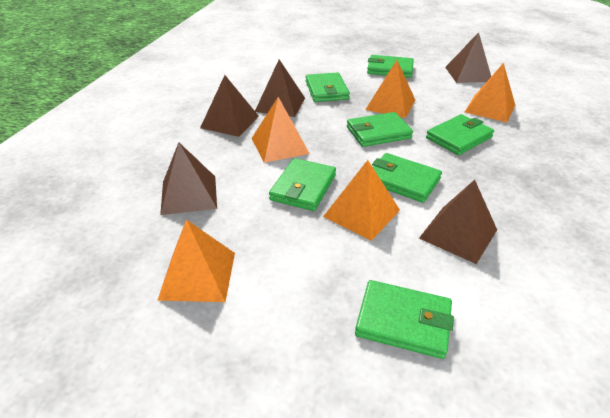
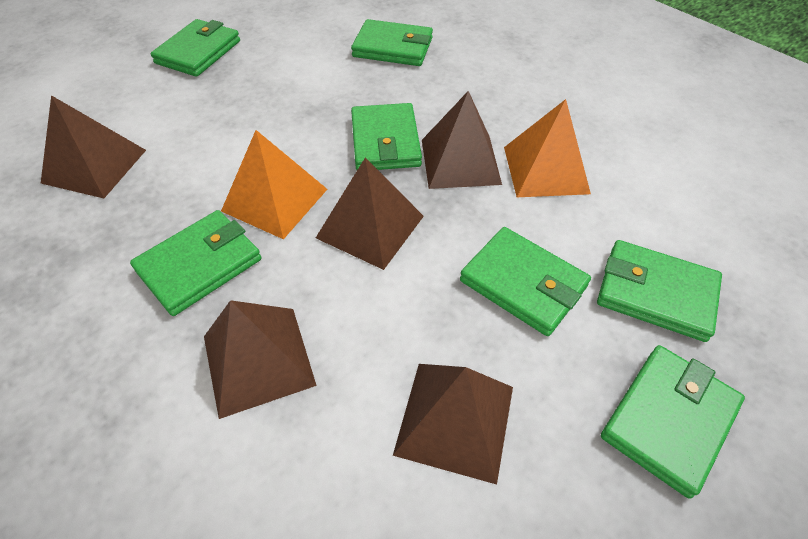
orange pyramid: 5 -> 2

